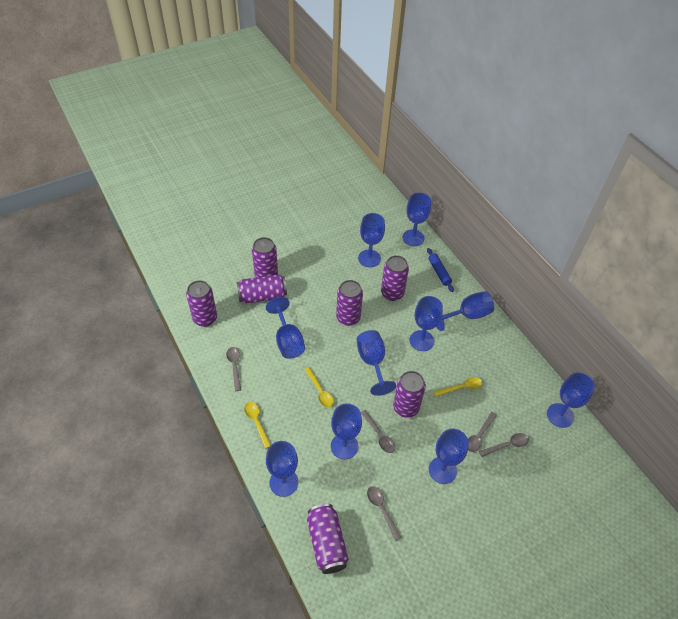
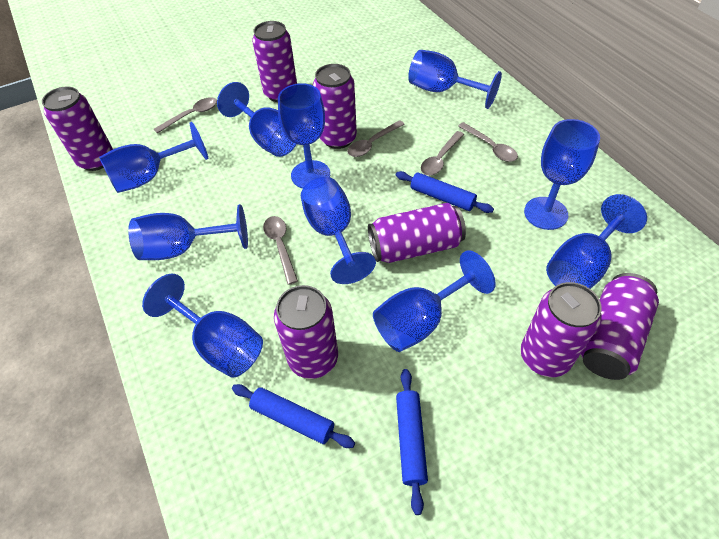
blue rolling pin: 1 -> 3
yellow spoon: 3 -> 0

